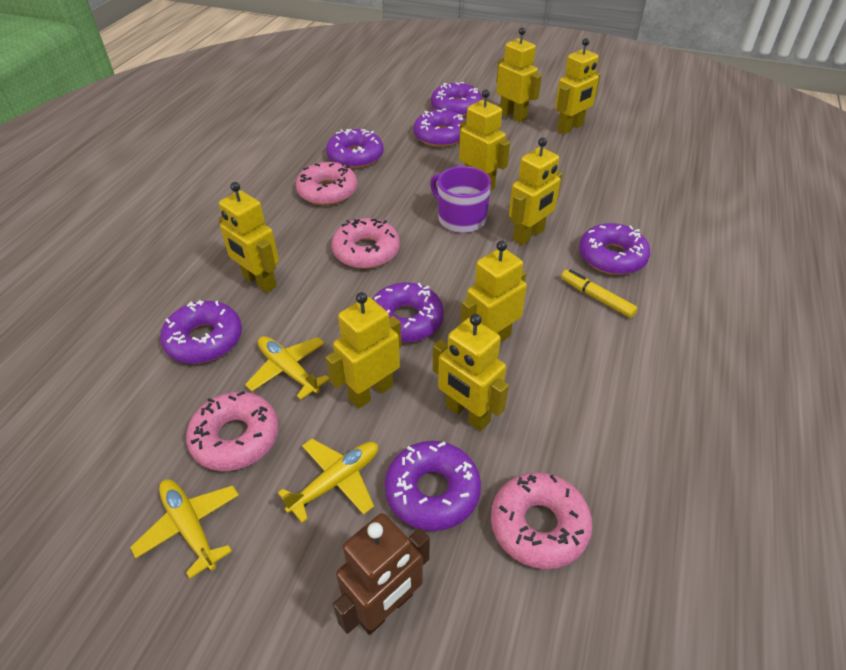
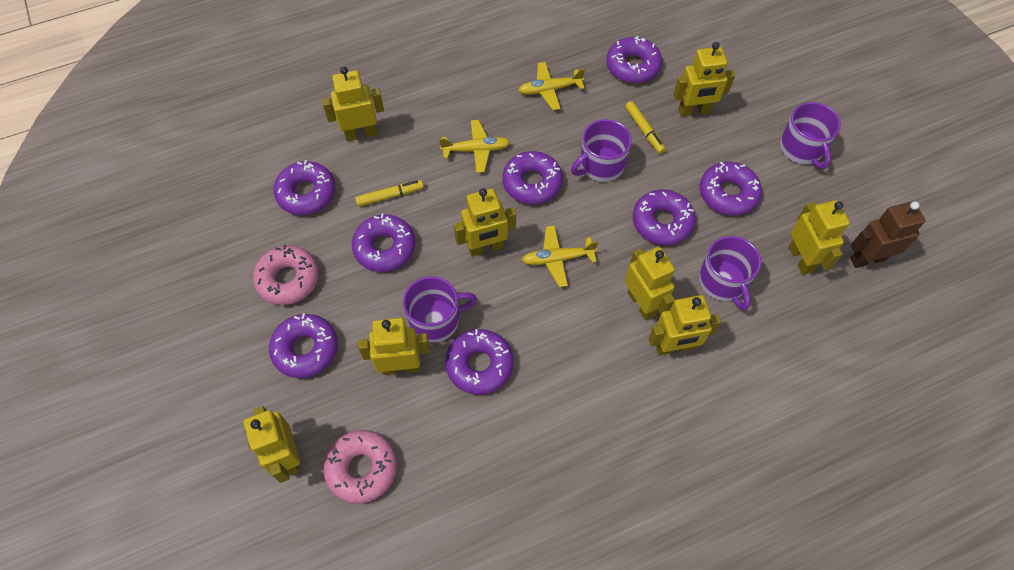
pink donut: 4 -> 2
purple donut: 7 -> 8
purple mug: 1 -> 4
yellow marker: 1 -> 2

